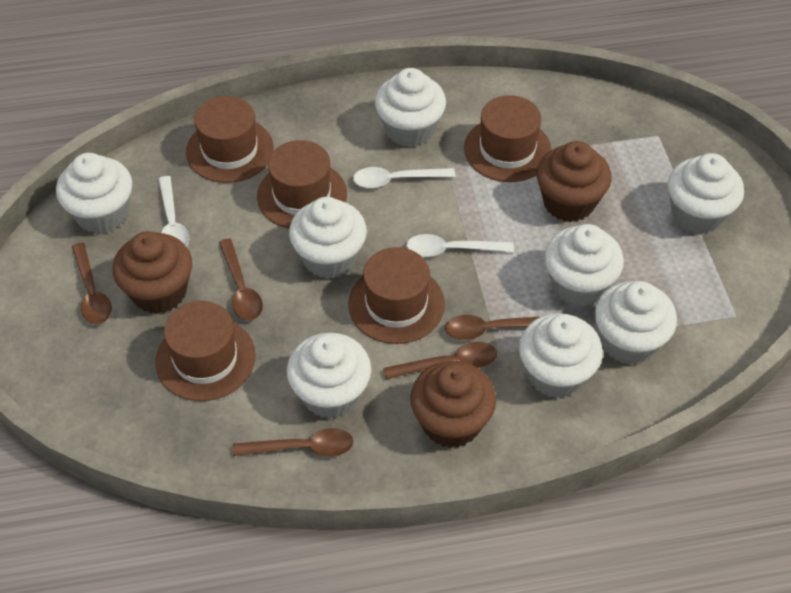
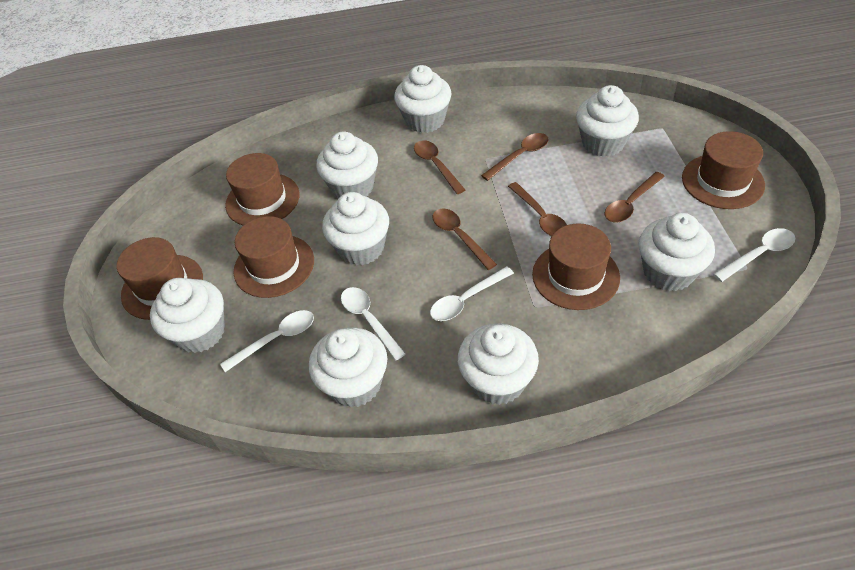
brown cupcake: 3 -> 0
white spoon: 3 -> 4

